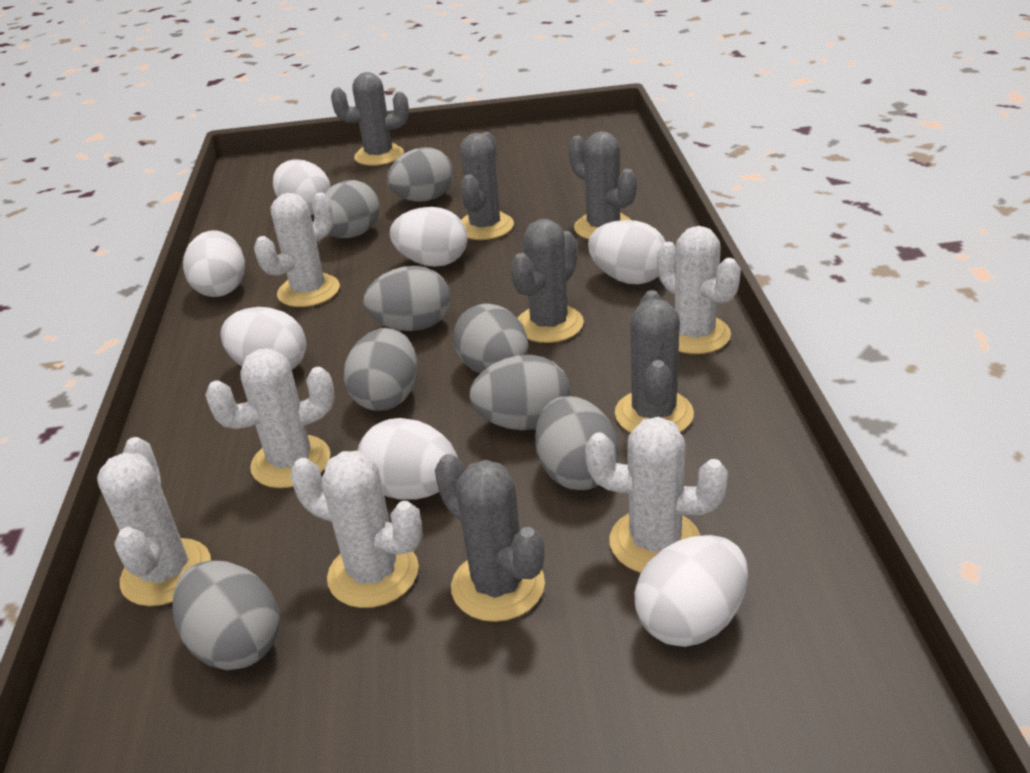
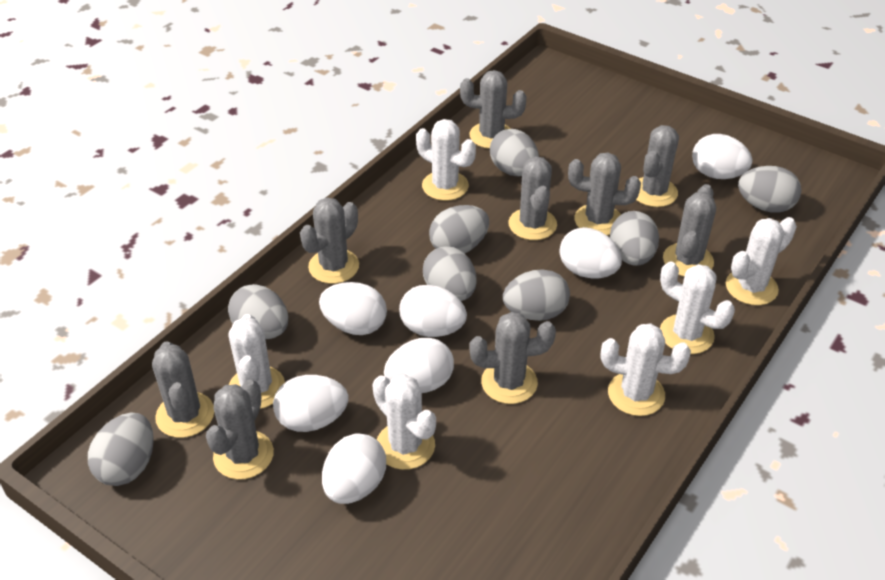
grey cactus: 6 -> 9

